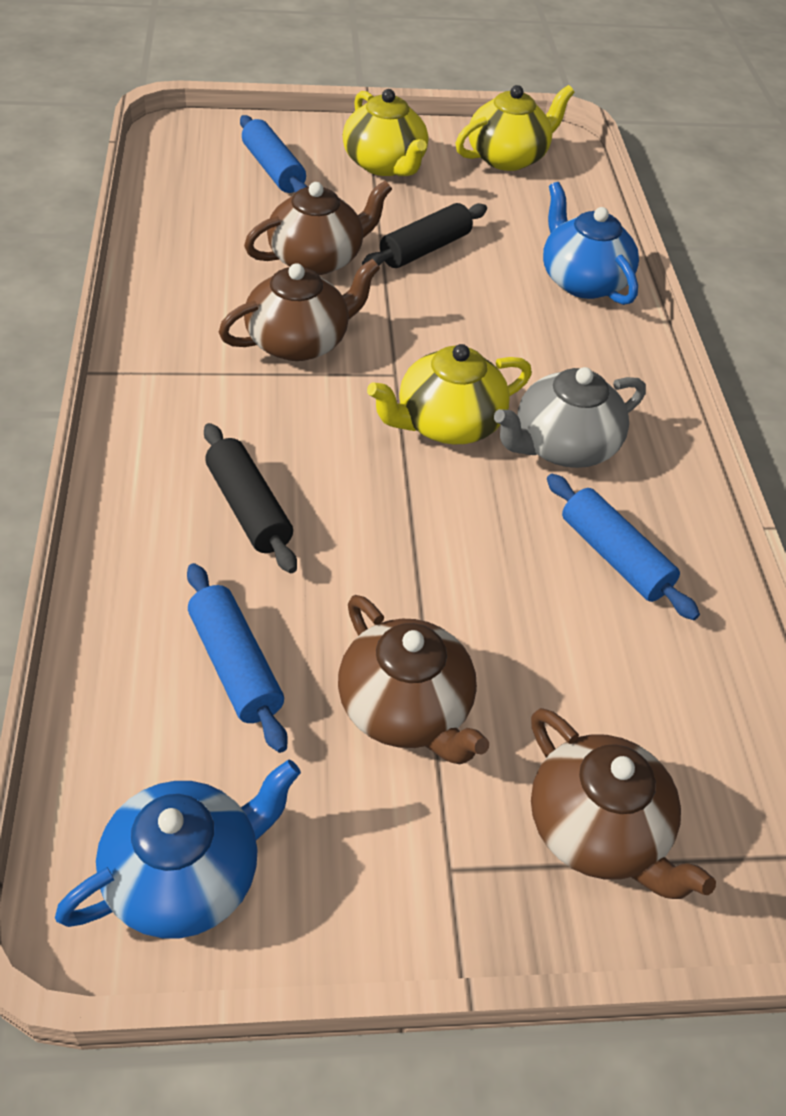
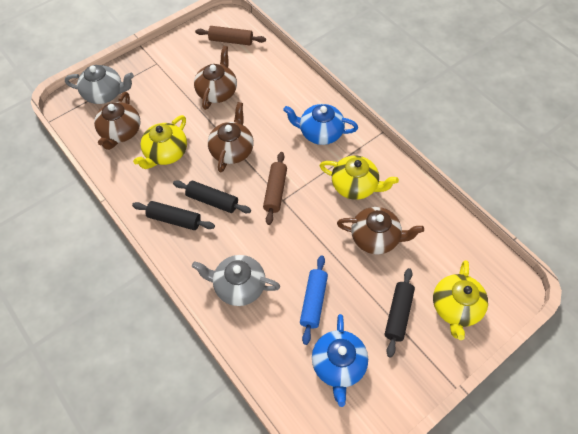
black rolling pin: 2 -> 3
blue rolling pin: 3 -> 1
brown rolling pin: 0 -> 2
grey teapot: 1 -> 2

